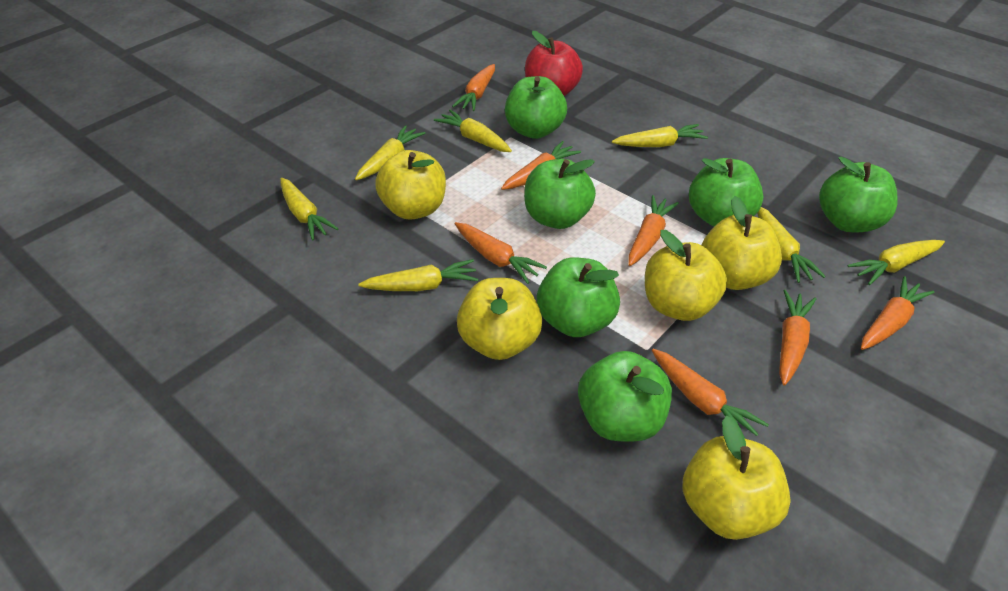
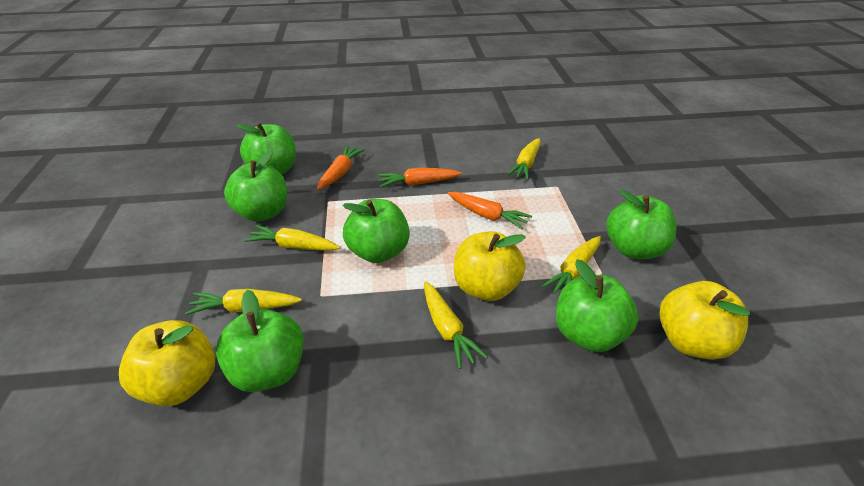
orange carrot: 7 -> 3
red apple: 1 -> 0
yellow apple: 5 -> 3
yellow carrot: 7 -> 5

